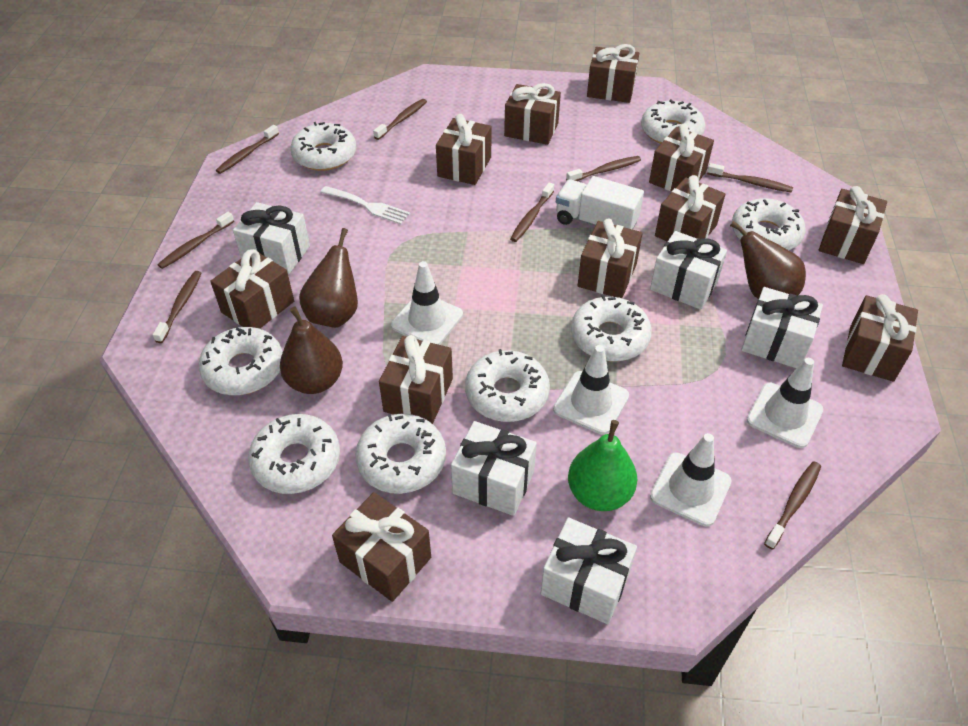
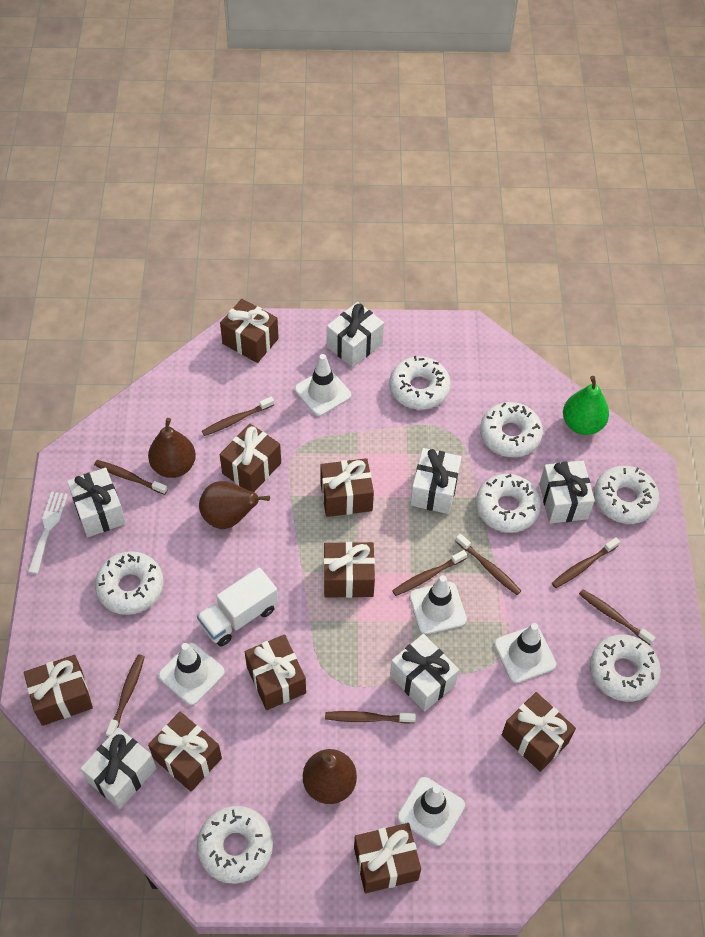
brown gift: 11 -> 9
white donut: 8 -> 7
white gift: 5 -> 6
white traffic cone: 4 -> 5

